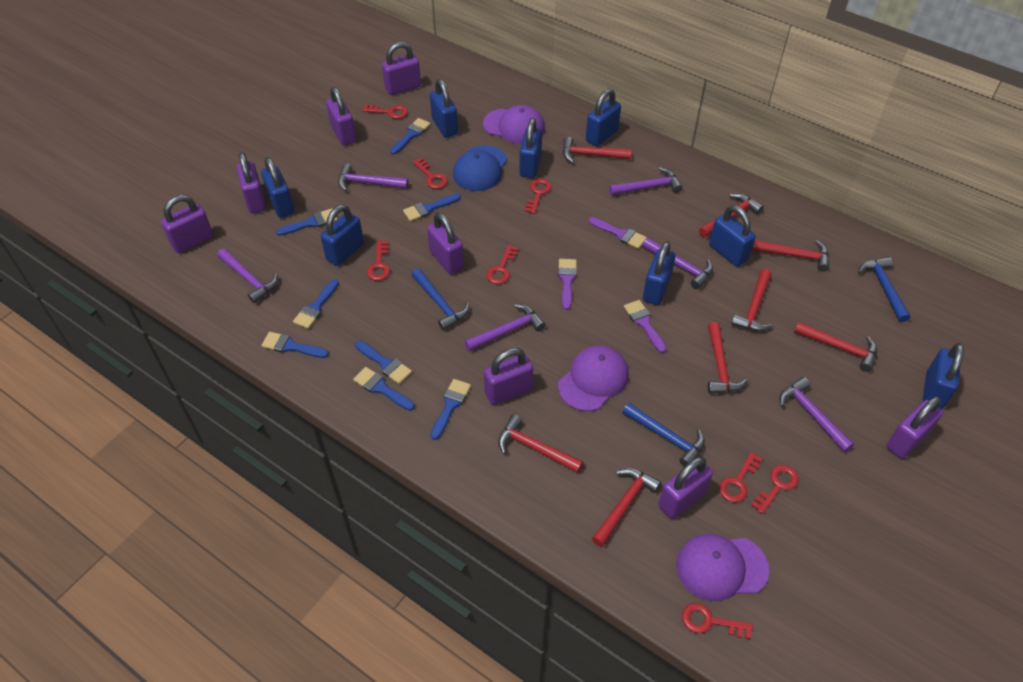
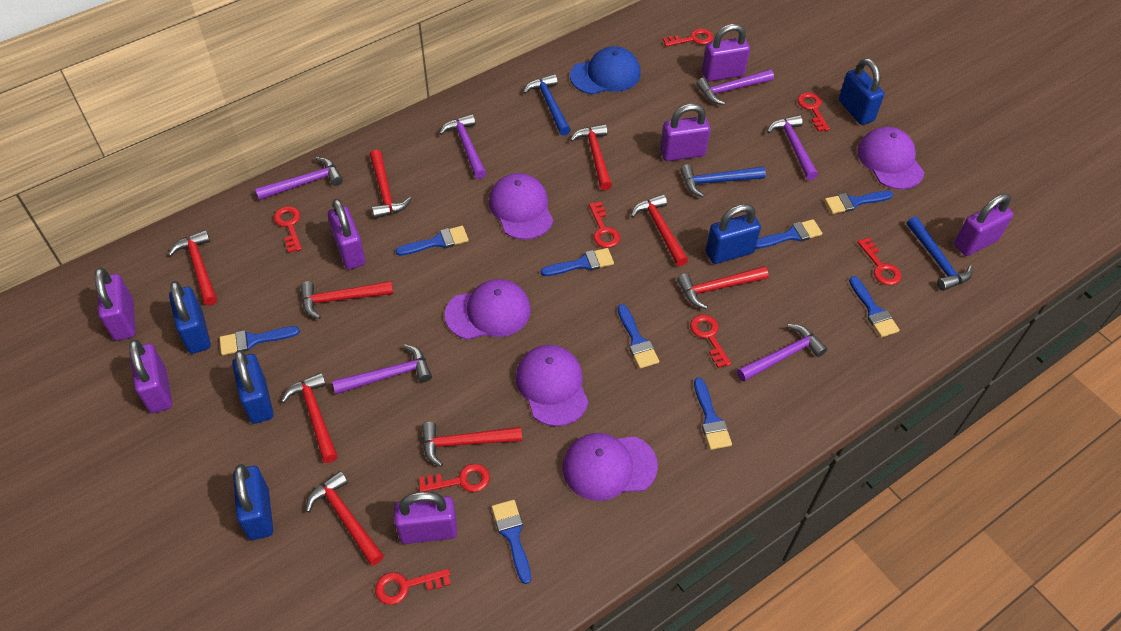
blue brush: 8 -> 9
blue padlock: 8 -> 5
purple brush: 3 -> 0
purple cap: 3 -> 5
purple padlock: 8 -> 7
red hammer: 8 -> 9

